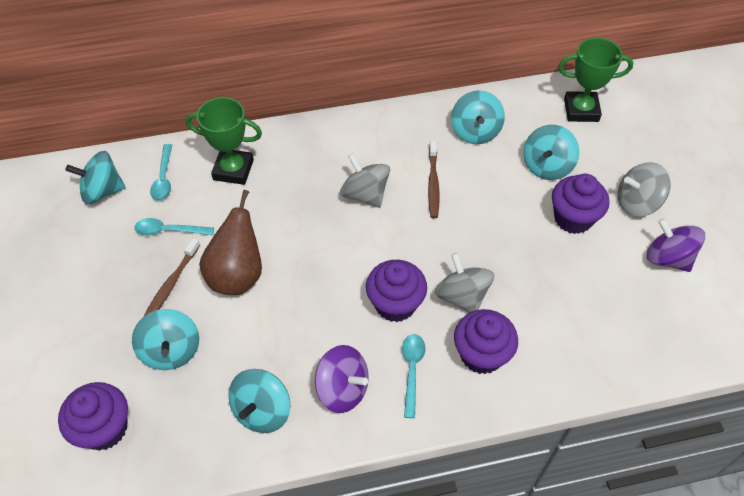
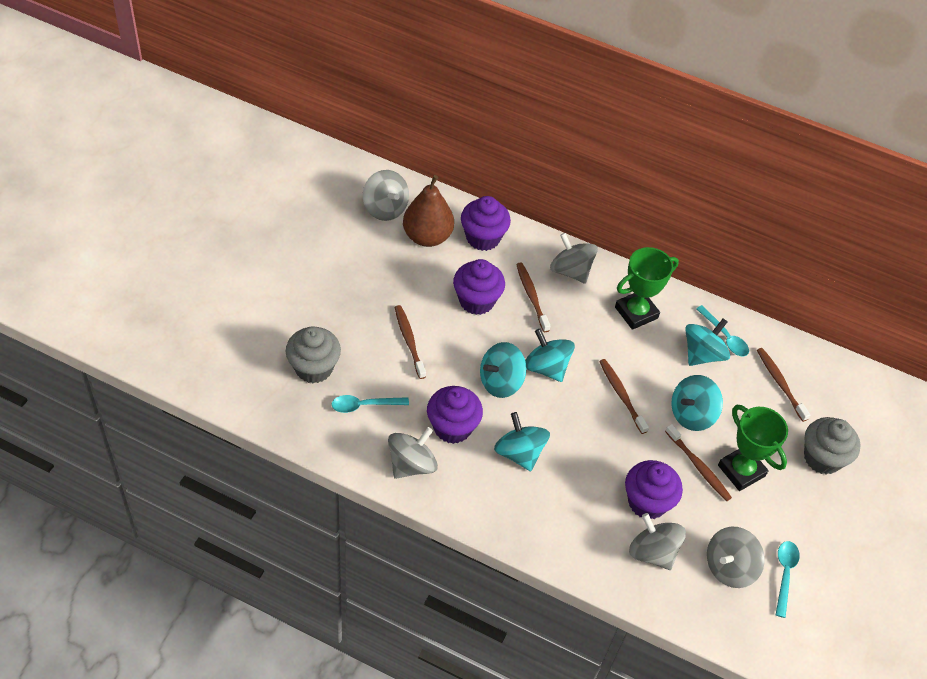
brown toothbrush: 2 -> 5
grey cupcake: 0 -> 2
grey spinning top: 3 -> 5
purple spinning top: 2 -> 0

